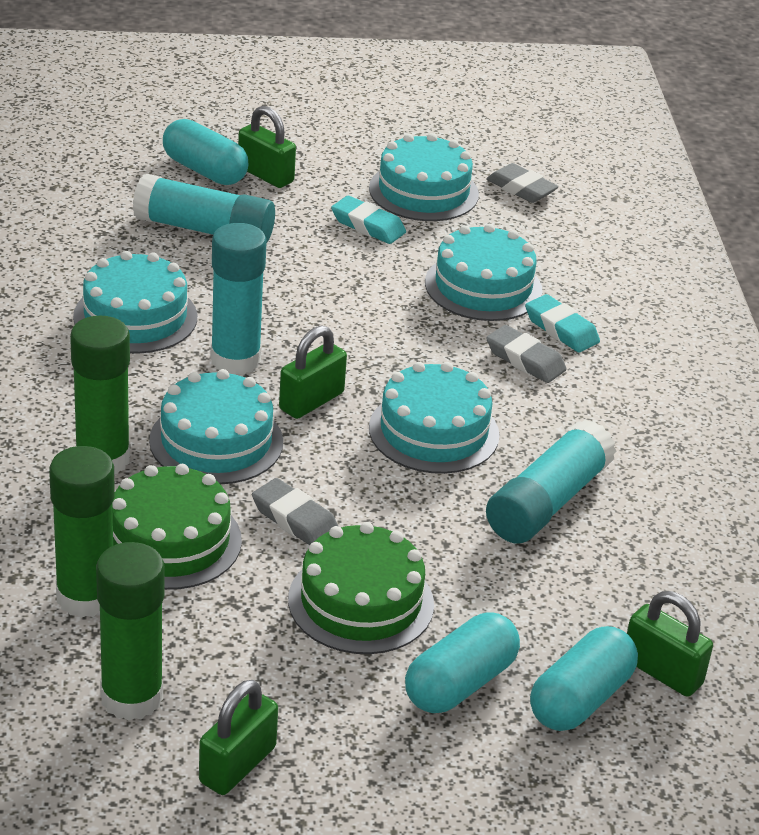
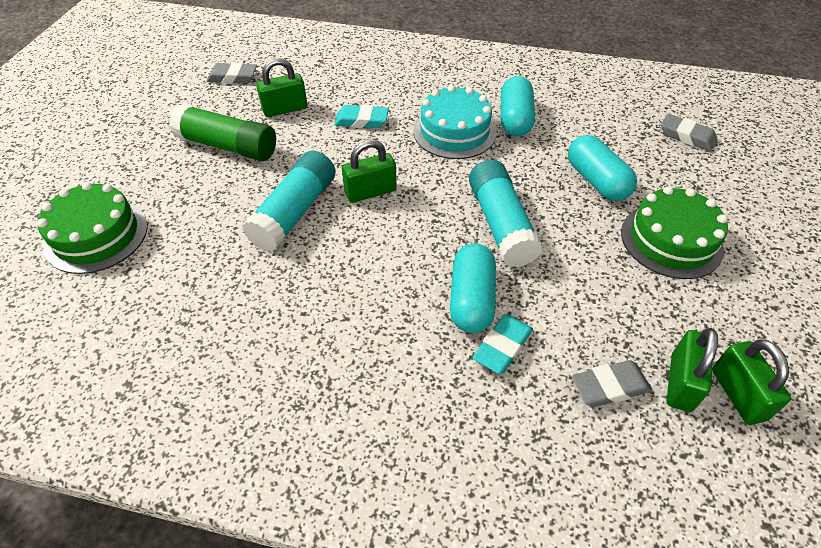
green glue stick: 3 -> 1
turquoise cake: 5 -> 1
turquoise glue stick: 3 -> 2

